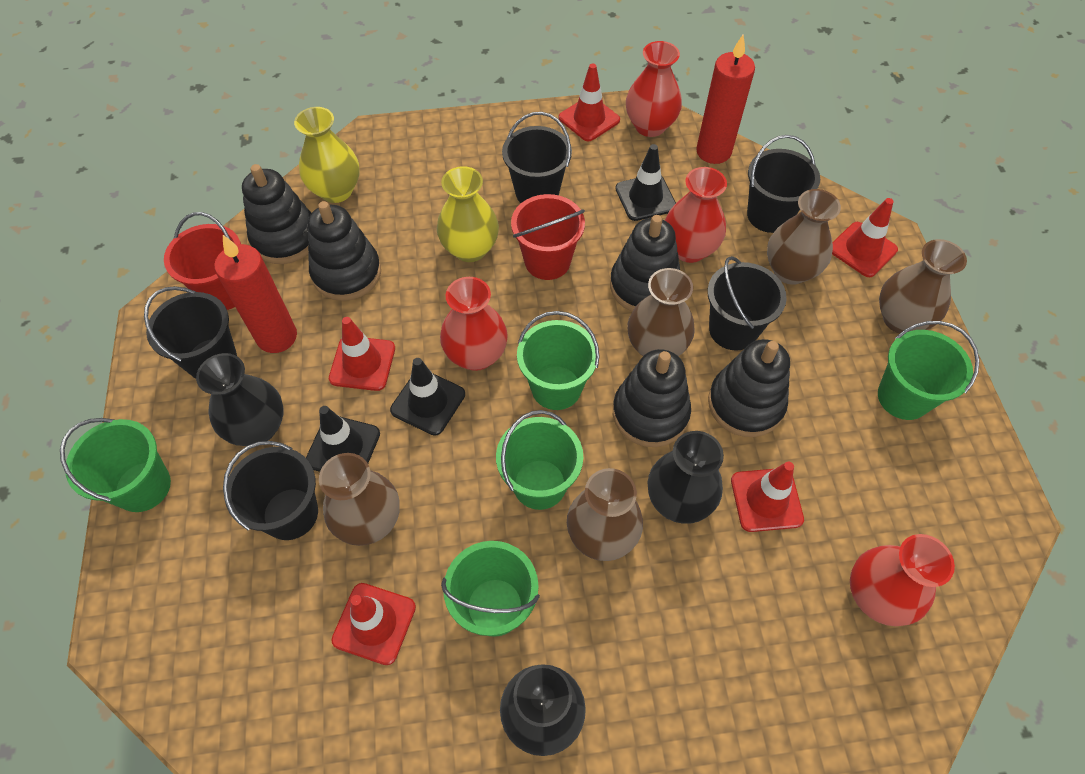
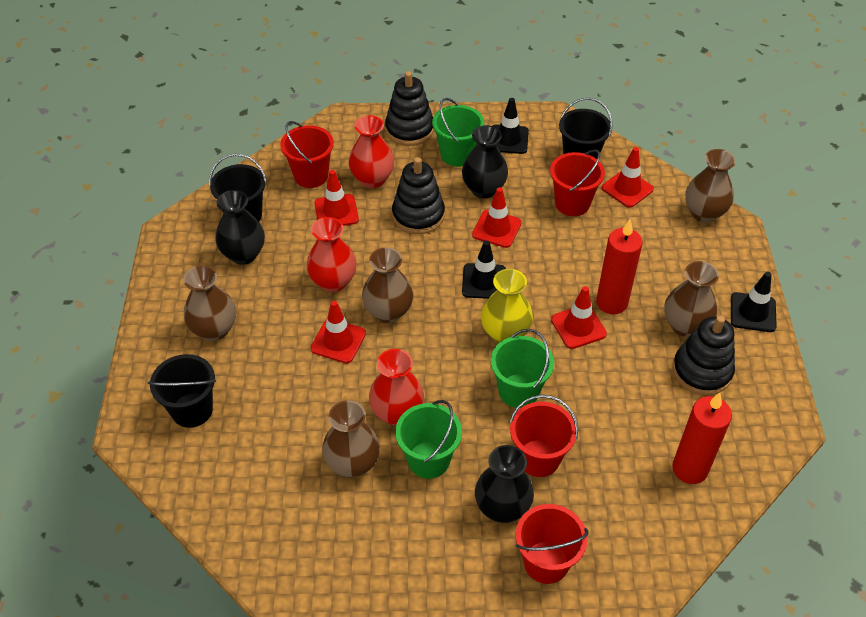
black bucket: 5 -> 3
black stacking toy: 5 -> 3
green bucket: 5 -> 3
red bucket: 2 -> 4
red vase: 4 -> 3
yellow vase: 2 -> 1

